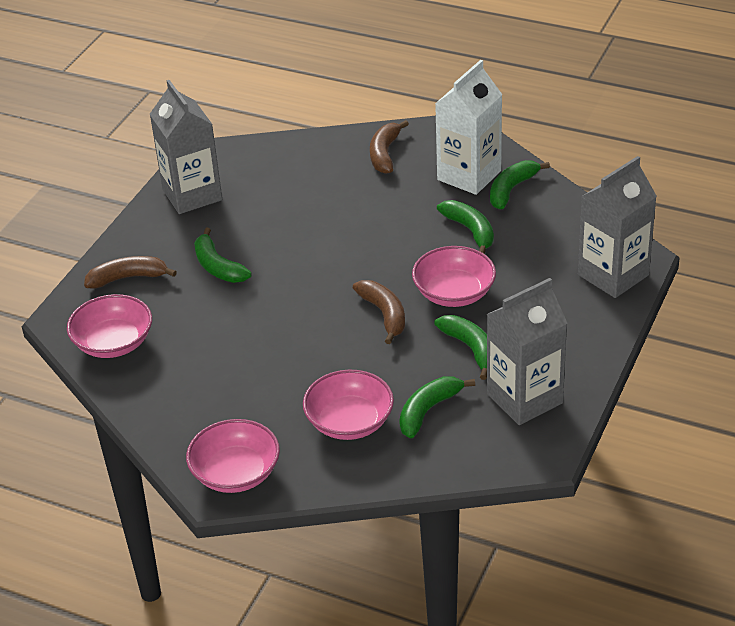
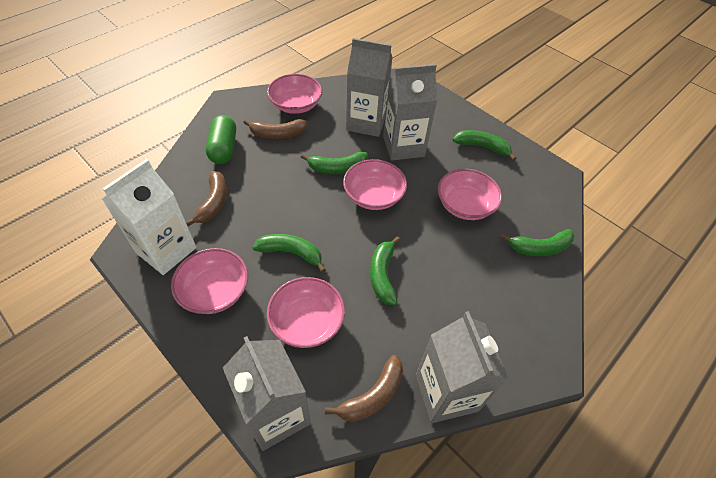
green capsule: 0 -> 1
grey carton: 3 -> 4
pink bowl: 4 -> 5

